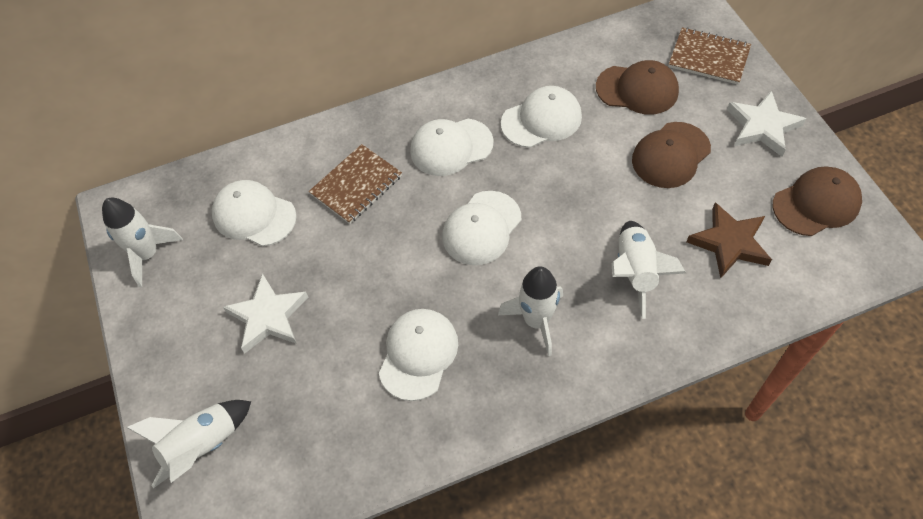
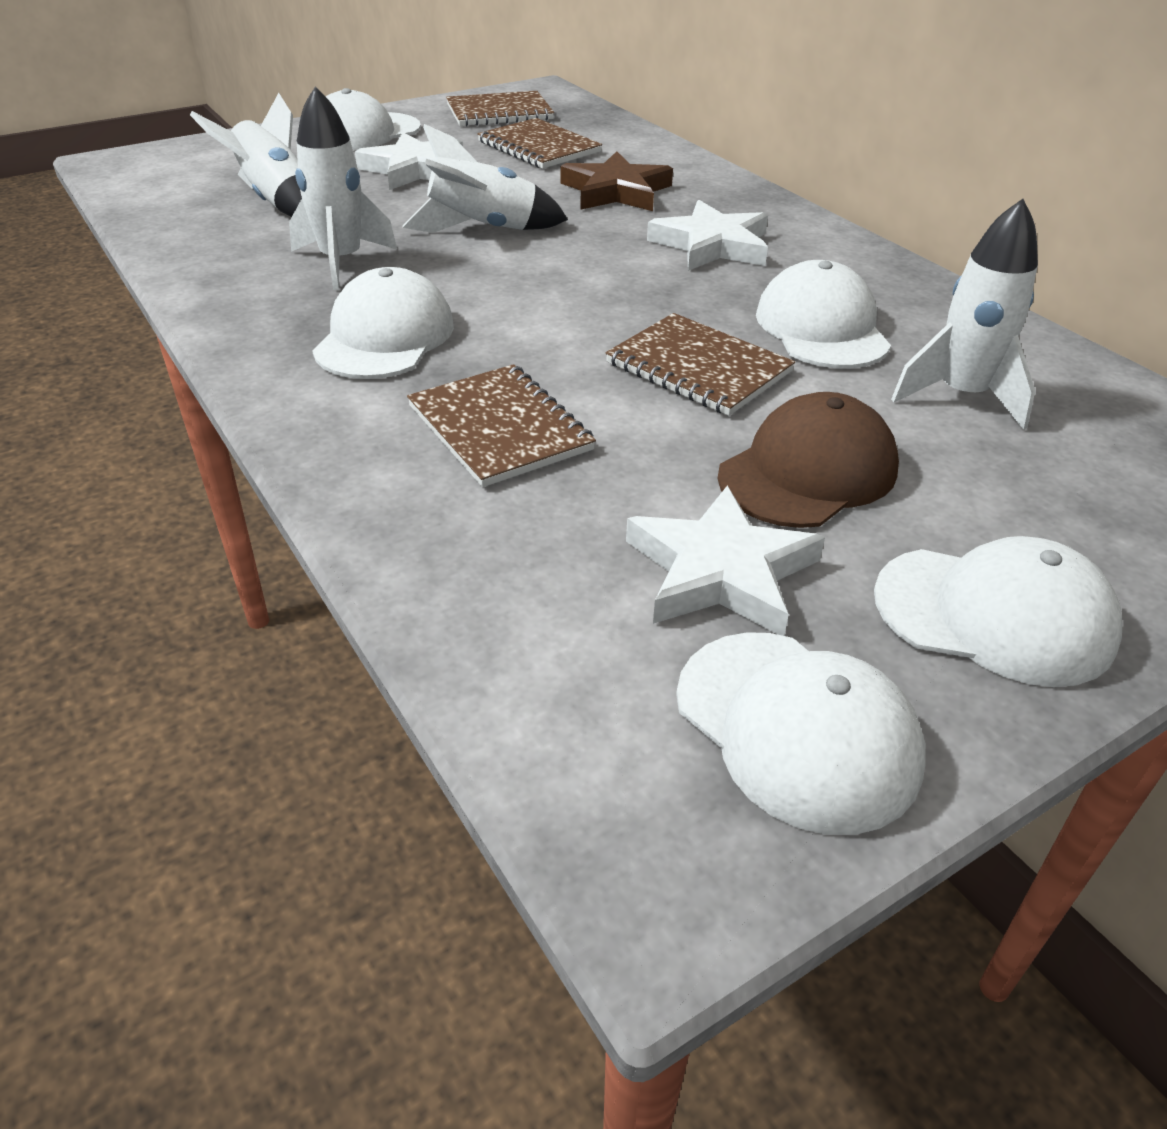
brown cap: 3 -> 1
brown notebook: 2 -> 4
white star: 2 -> 3

